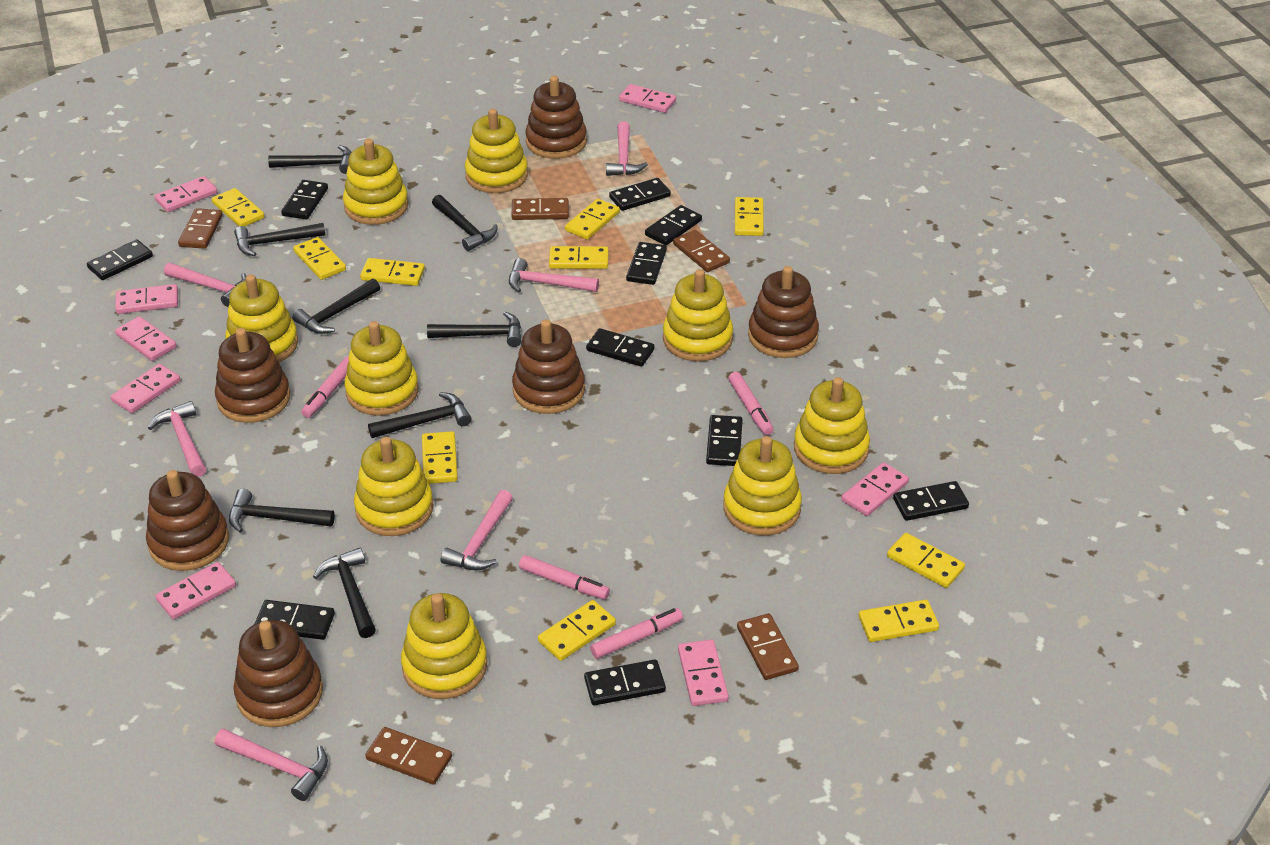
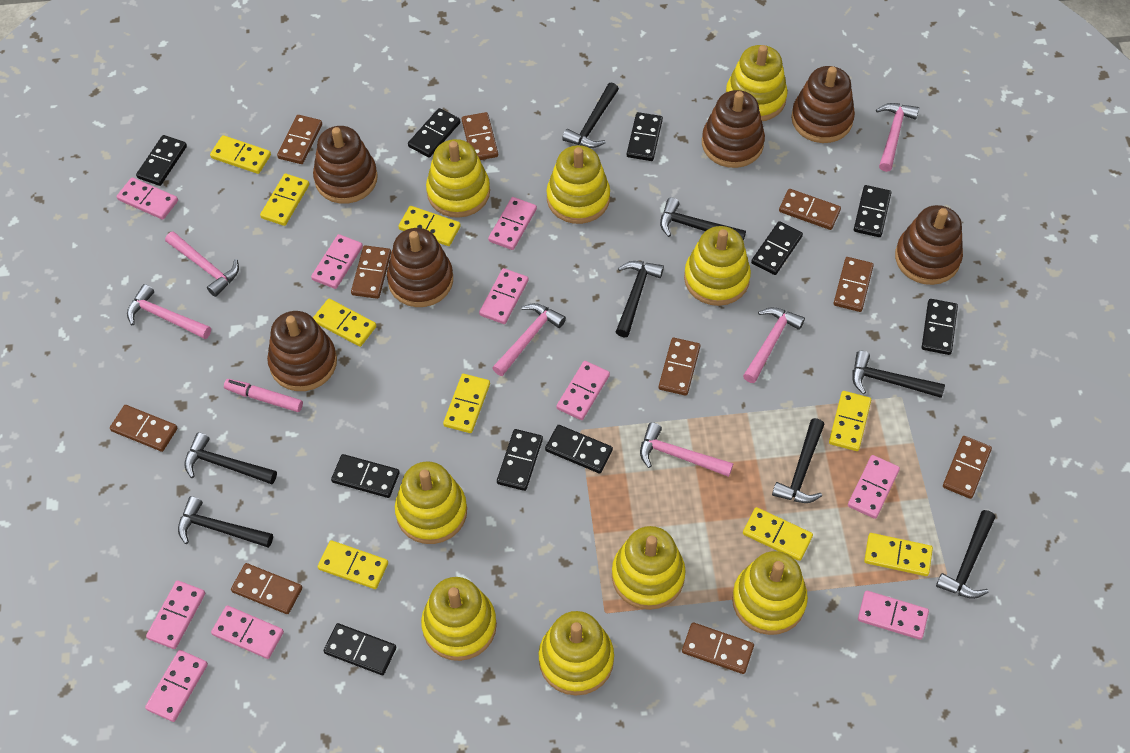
brown domino: 5 -> 10
pink domino: 8 -> 10
pink marker: 4 -> 1
yellow domino: 10 -> 9

